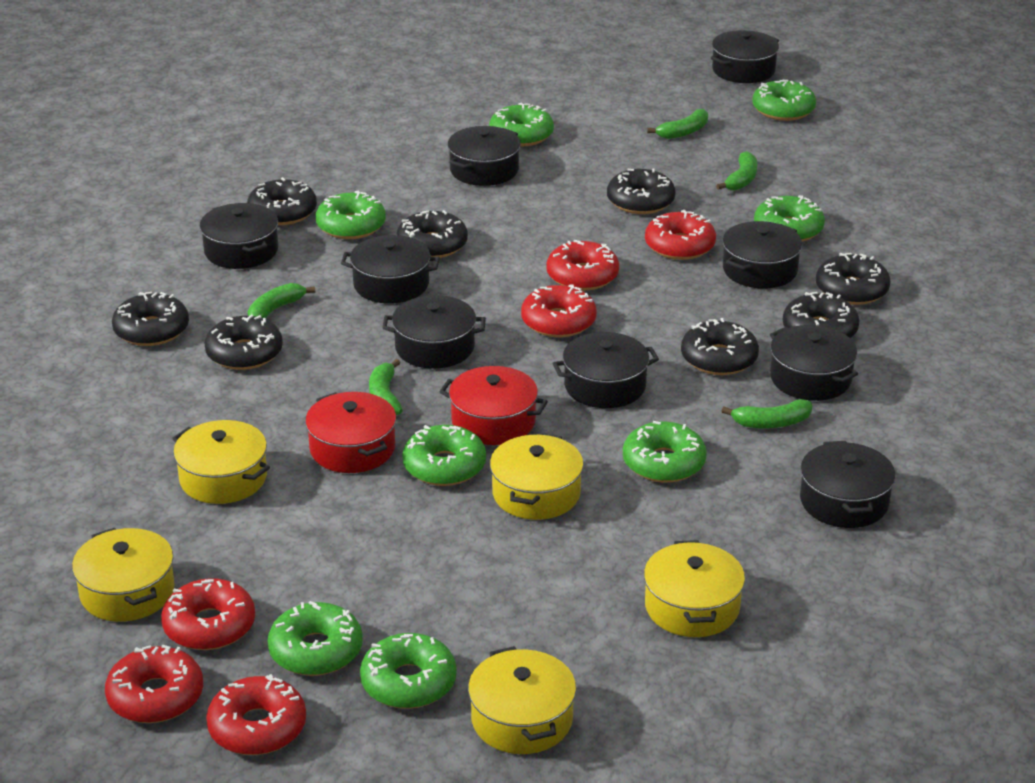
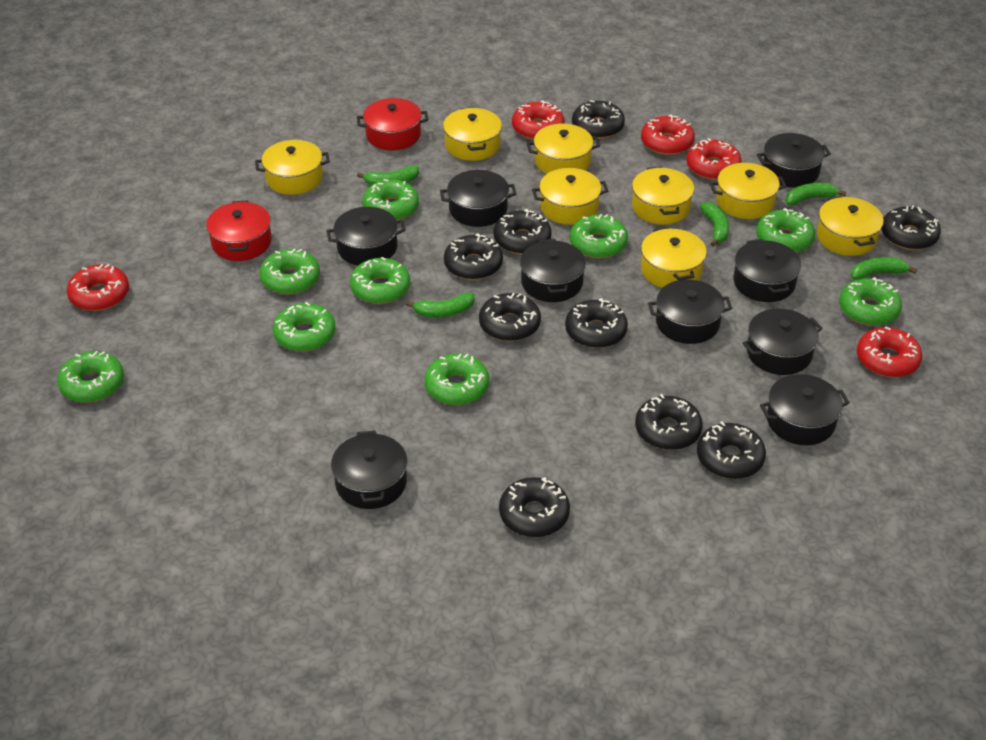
black donut: 8 -> 9
green donut: 8 -> 9
red donut: 6 -> 5
yellow pot: 5 -> 8

